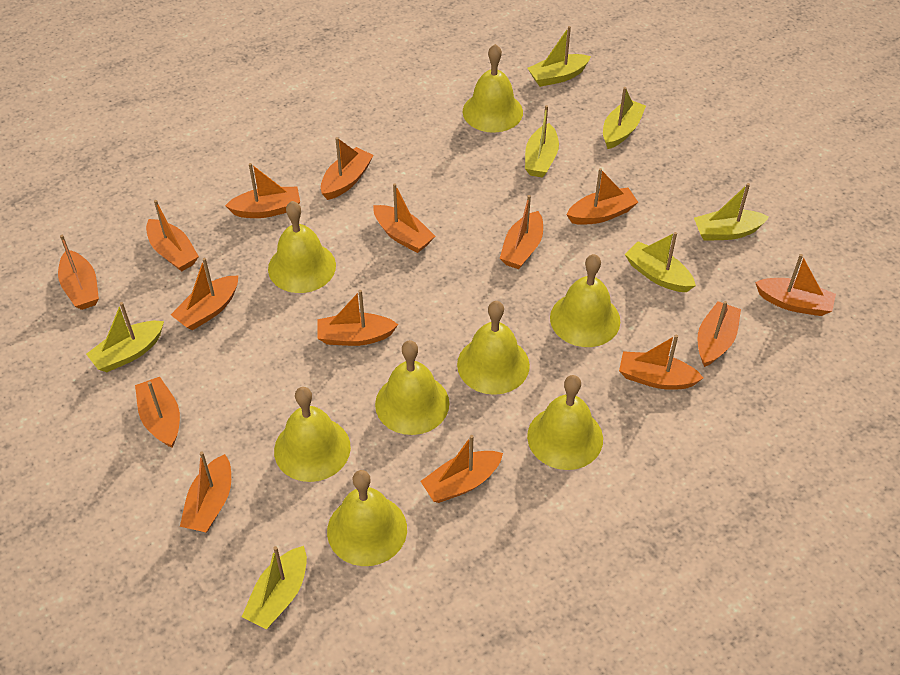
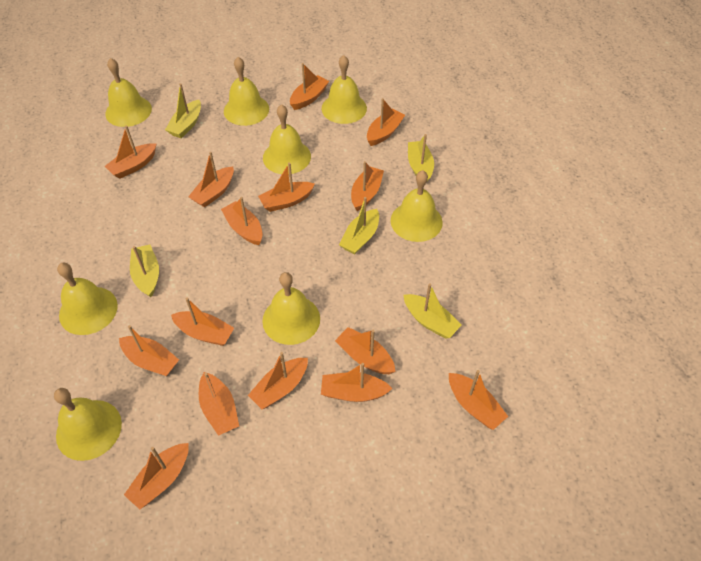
yellow boat: 7 -> 5

